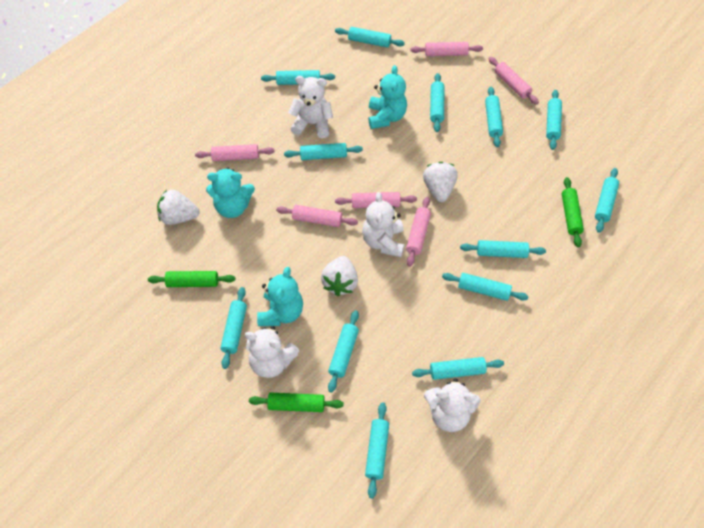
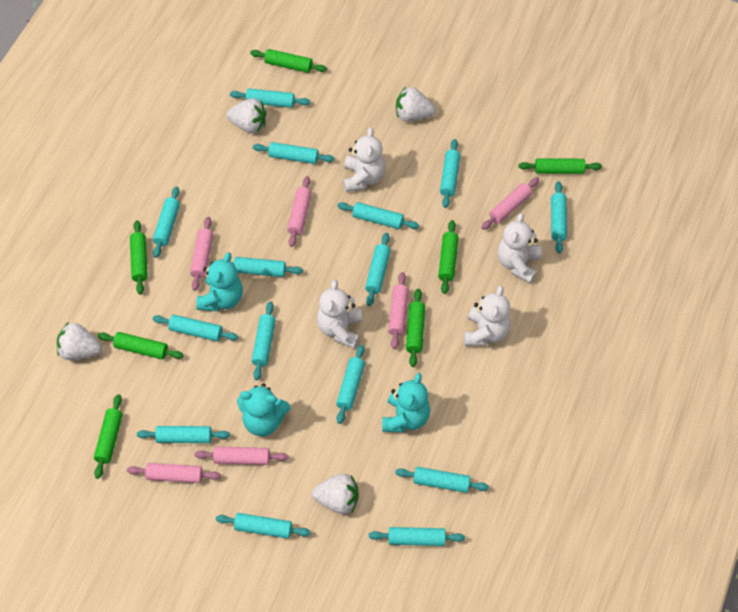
green rolling pin: 3 -> 7
turquoise rolling pin: 13 -> 15
white strawberry: 3 -> 4

